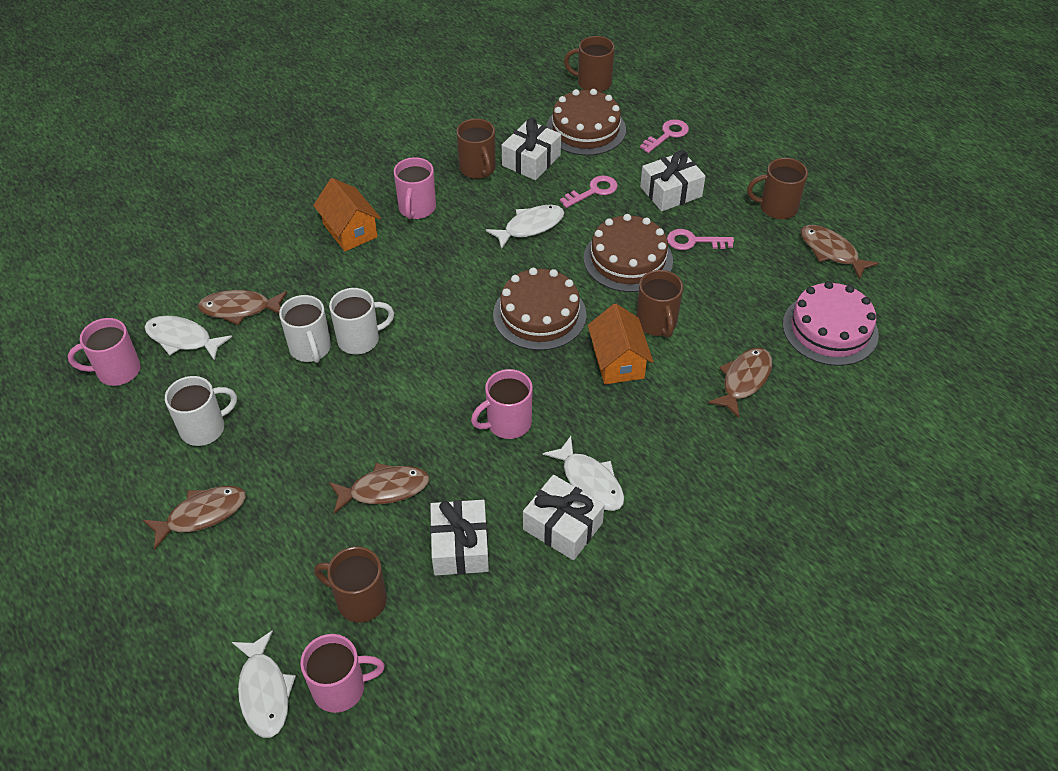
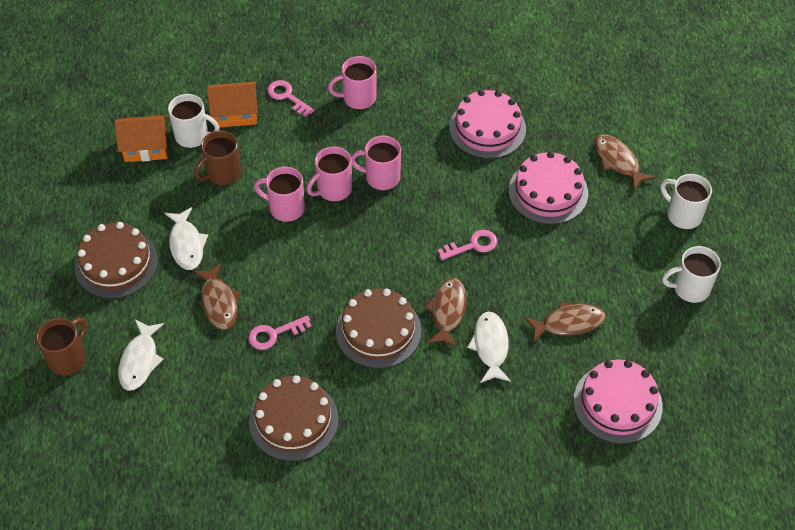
brown fish: 5 -> 4
brown mug: 5 -> 2
pink cake: 1 -> 3
white fish: 4 -> 3
white gift: 4 -> 0

